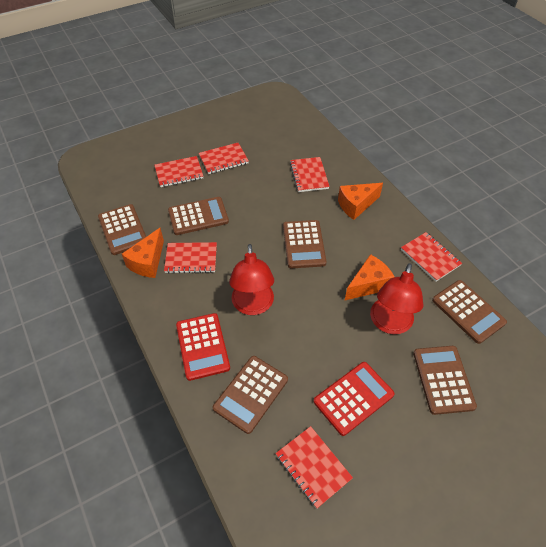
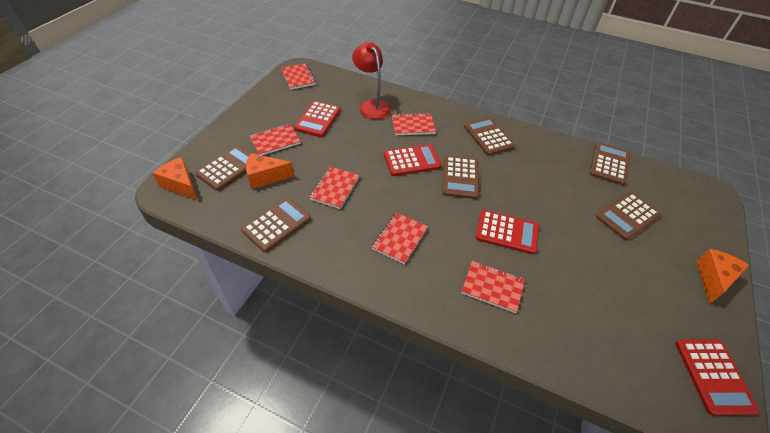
red calculator: 2 -> 4
red lamp: 2 -> 1

